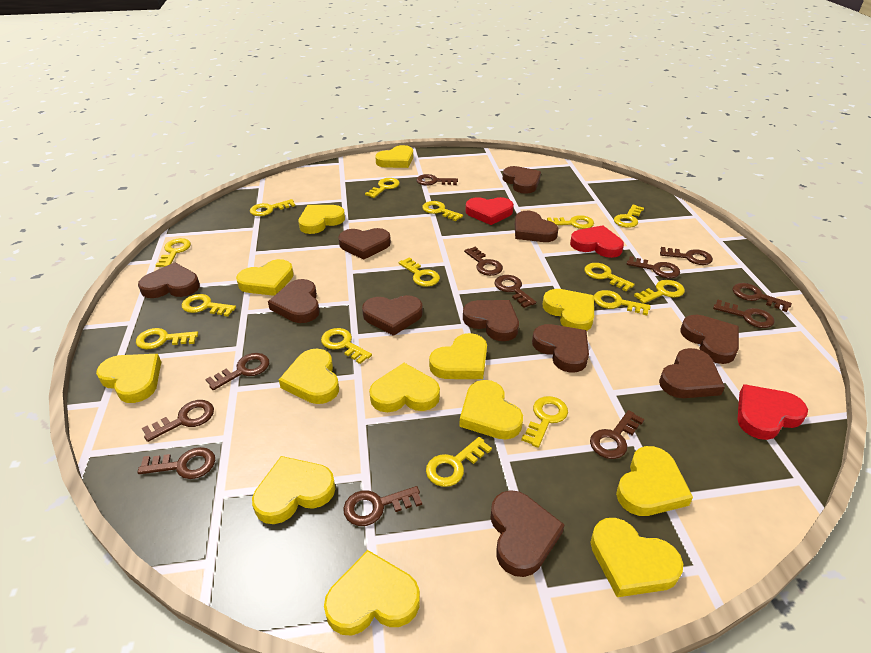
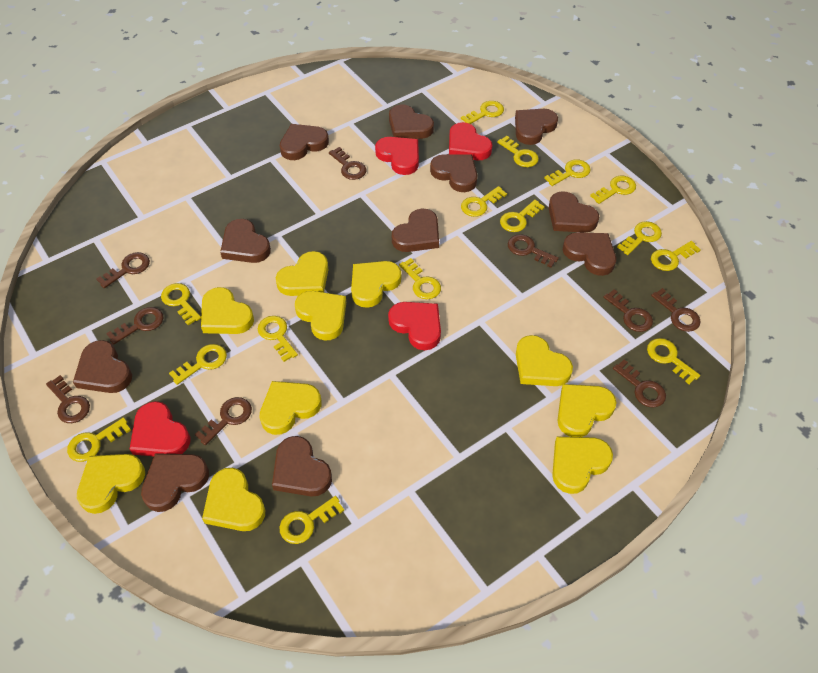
brown key: 12 -> 9
red heart: 3 -> 4
yellow heart: 13 -> 10

